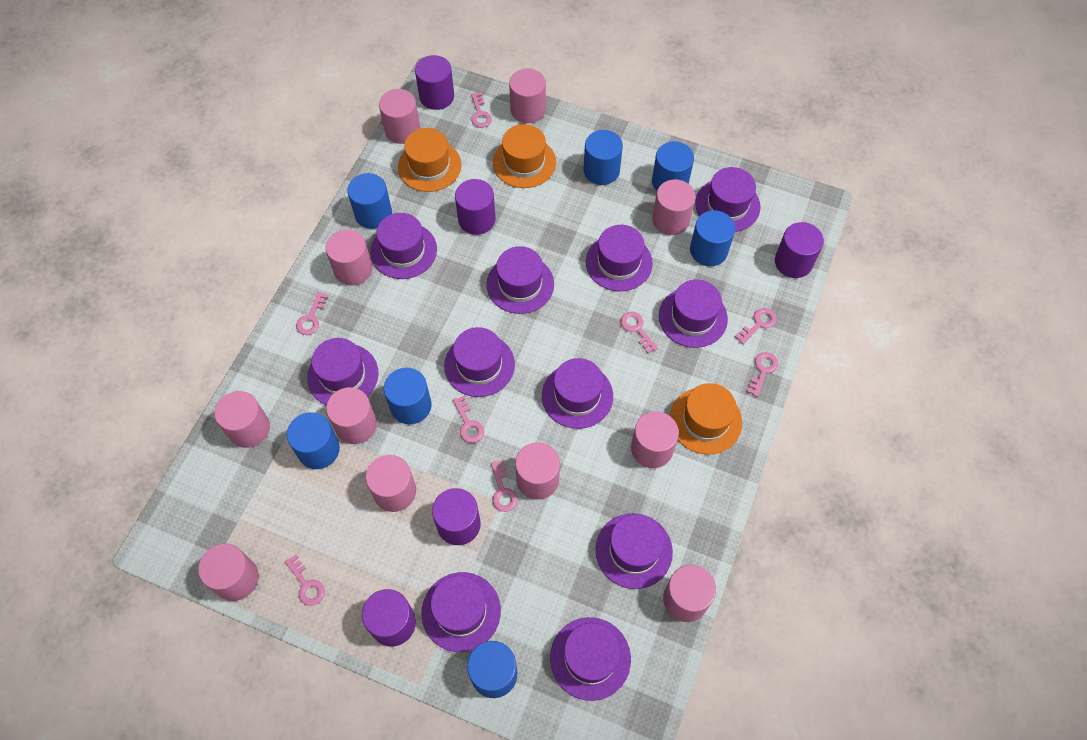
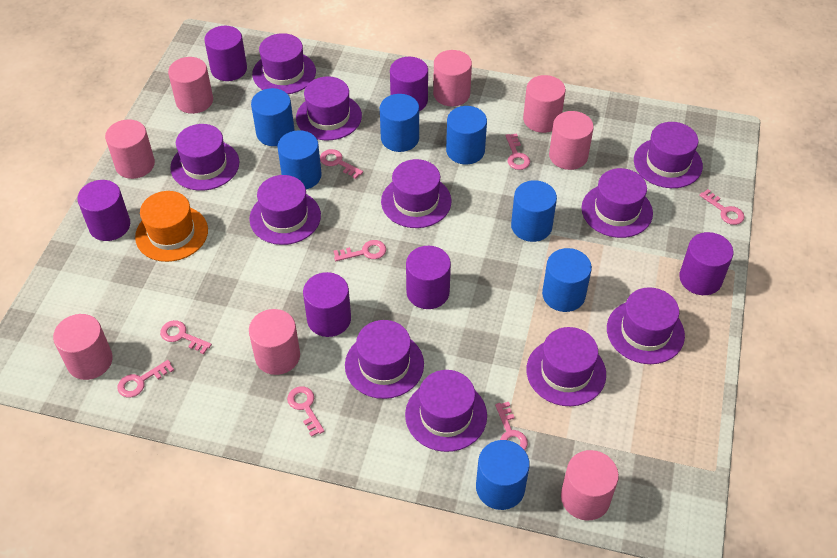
orange hat: 3 -> 1
pink cylinder: 11 -> 8
purple cylinder: 5 -> 6

